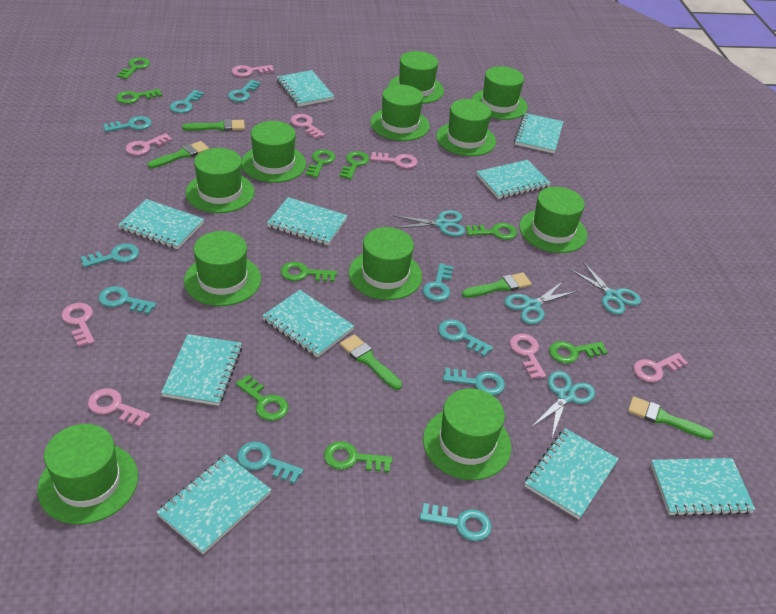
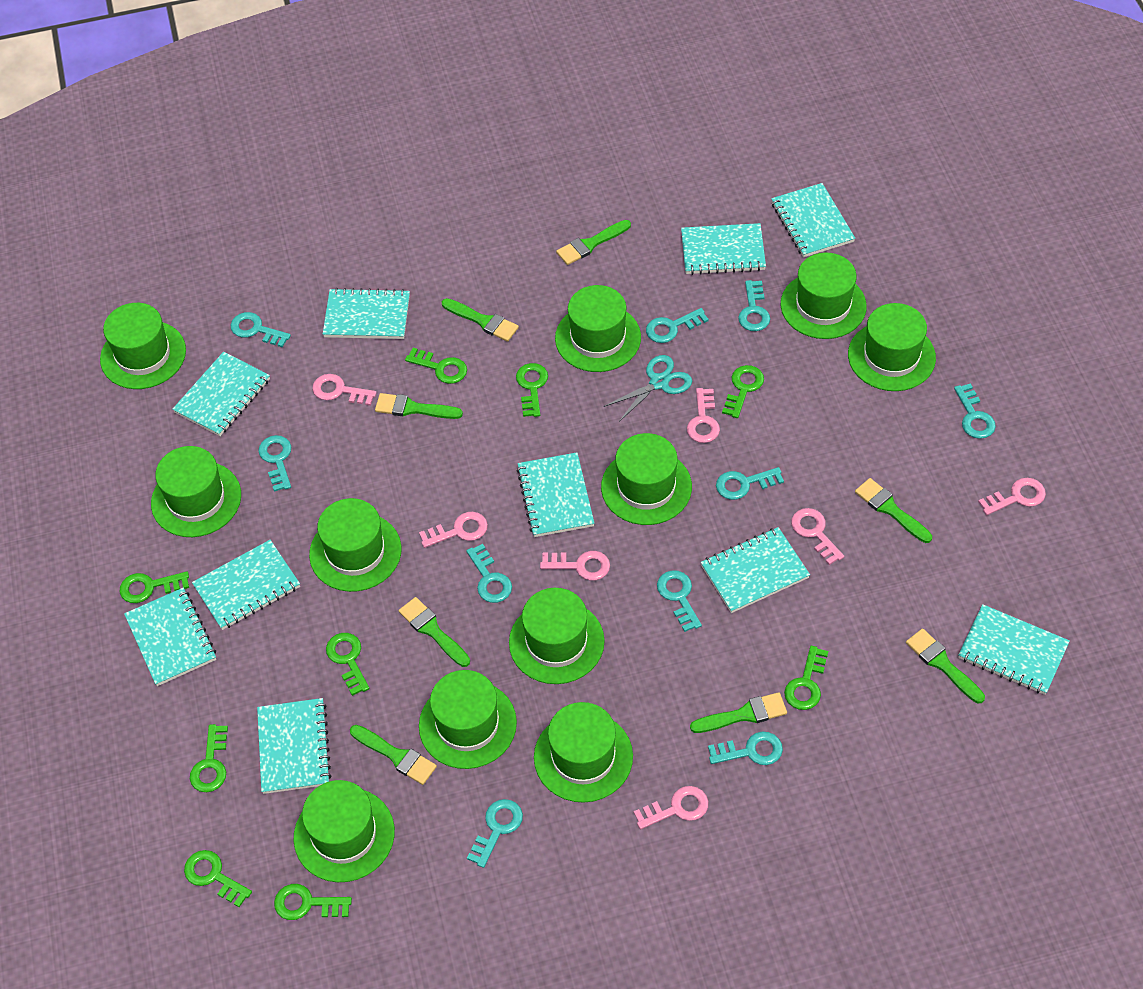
green brush: 5 -> 8
pink key: 8 -> 7
turquoise scissors: 4 -> 1

